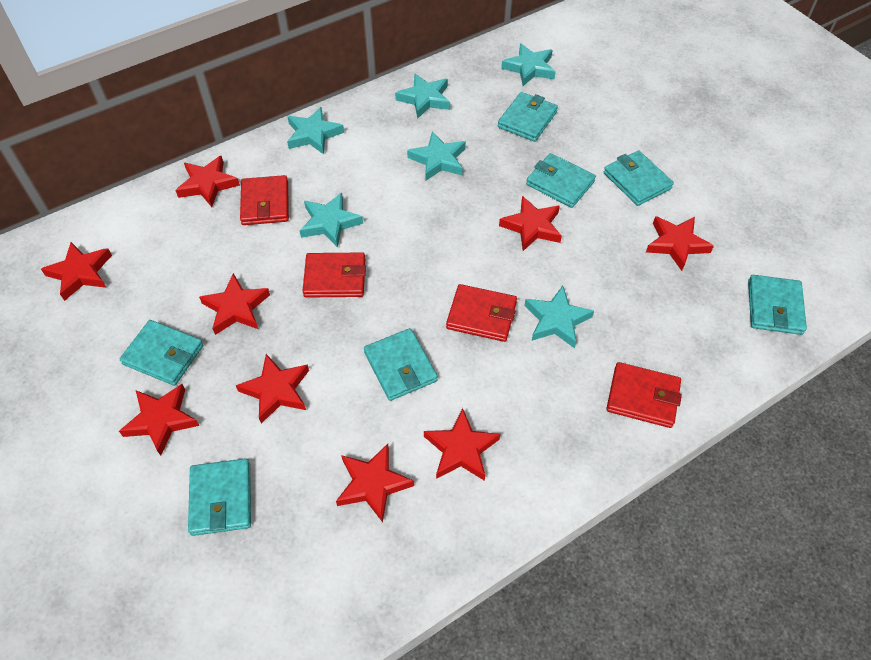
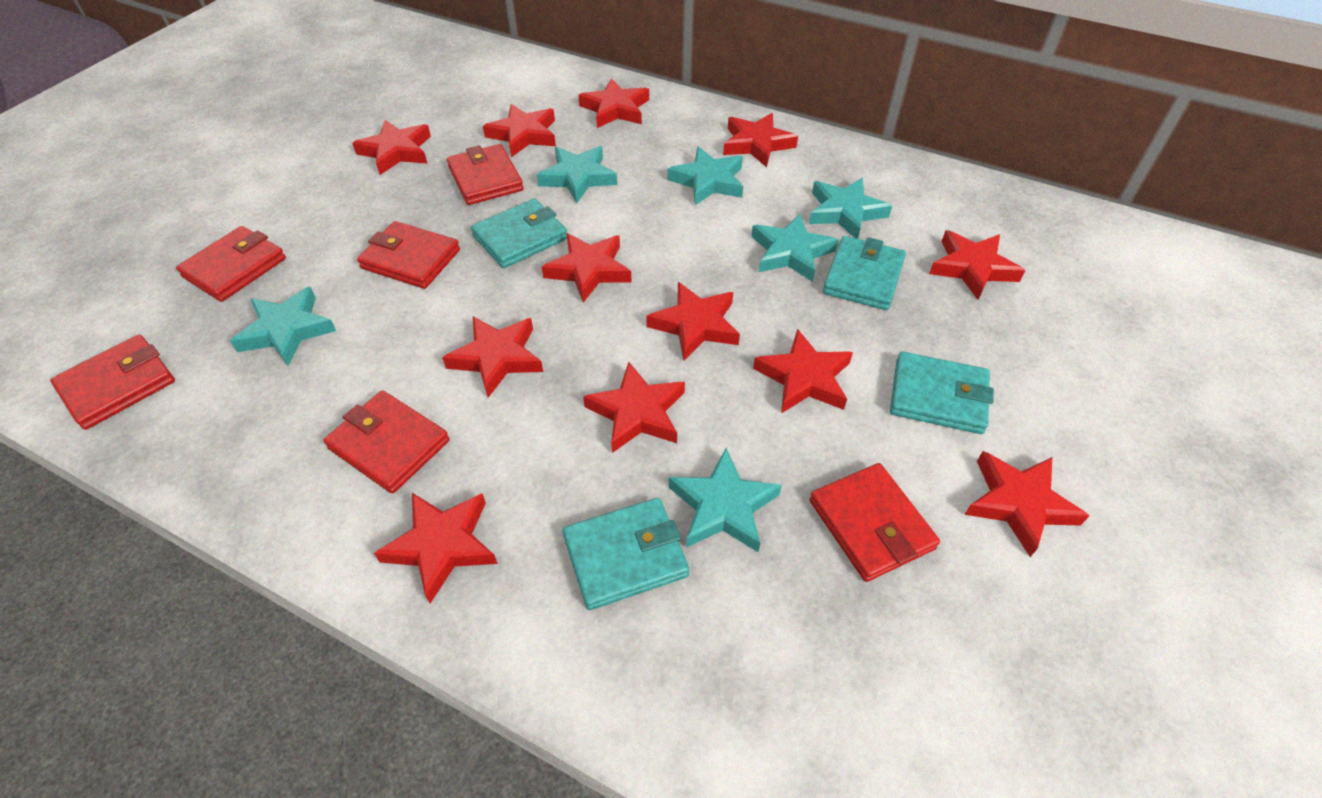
red star: 9 -> 12
red wallet: 4 -> 6
turquoise wallet: 7 -> 4

